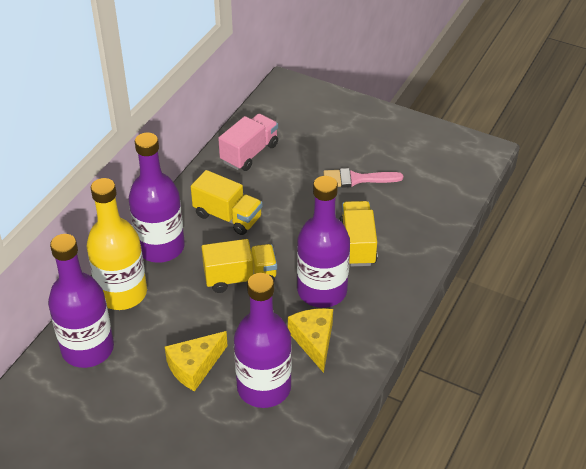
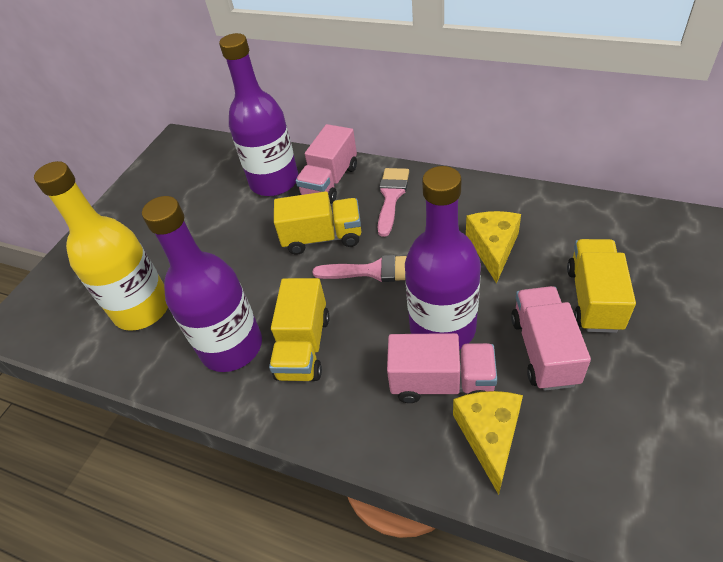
pink brush: 1 -> 2
pink truck: 1 -> 3
purple bottle: 4 -> 3

